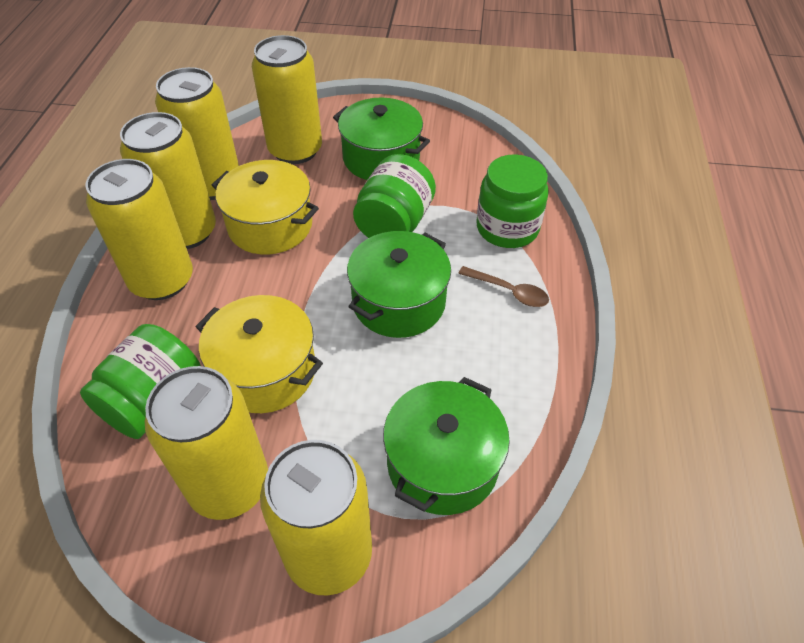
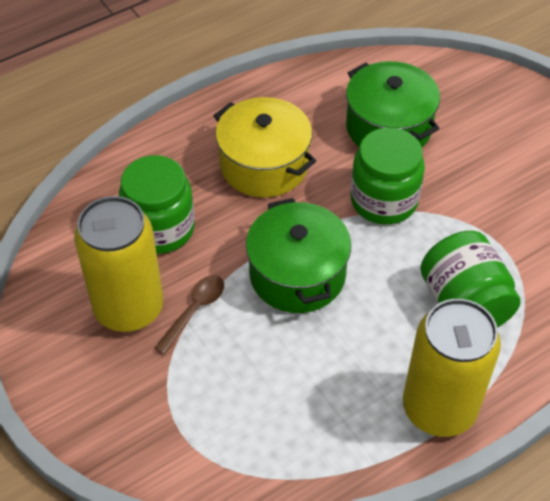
green pot: 3 -> 2
yellow can: 6 -> 2
yellow pot: 2 -> 1

